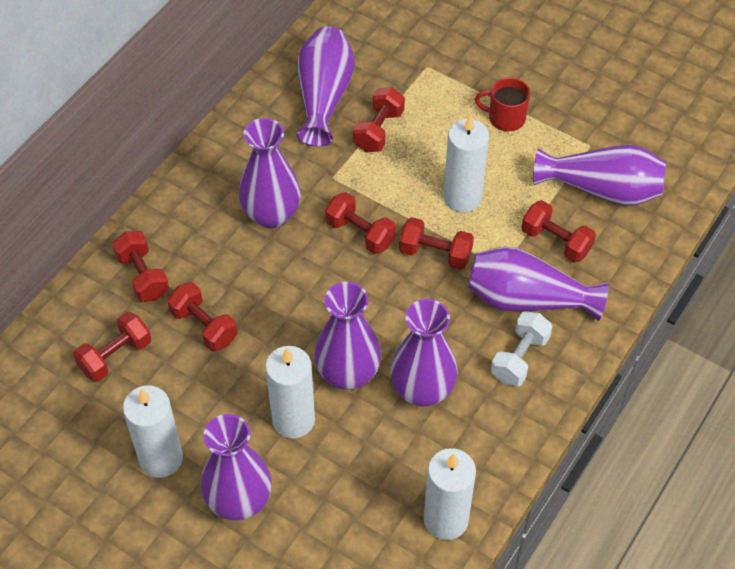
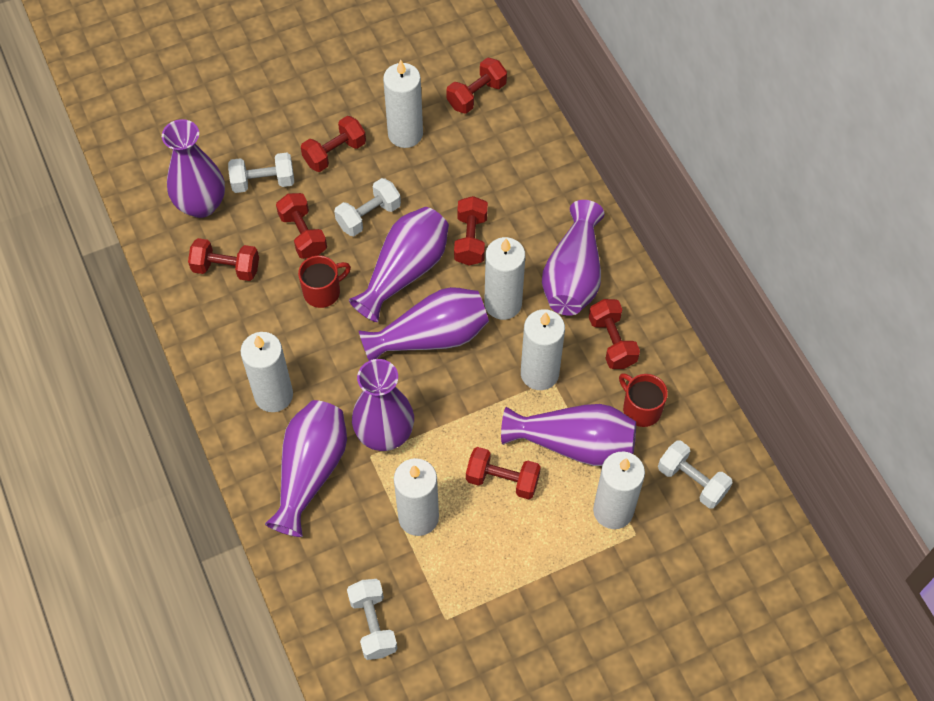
red mug: 1 -> 2
white candle: 4 -> 6
white dumbbell: 1 -> 4

